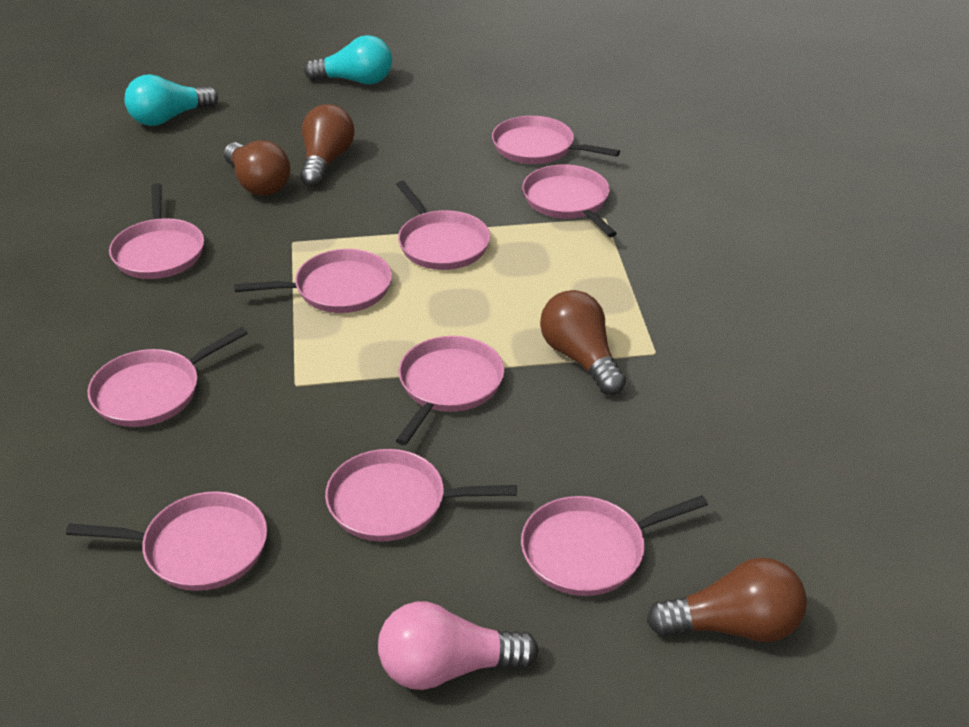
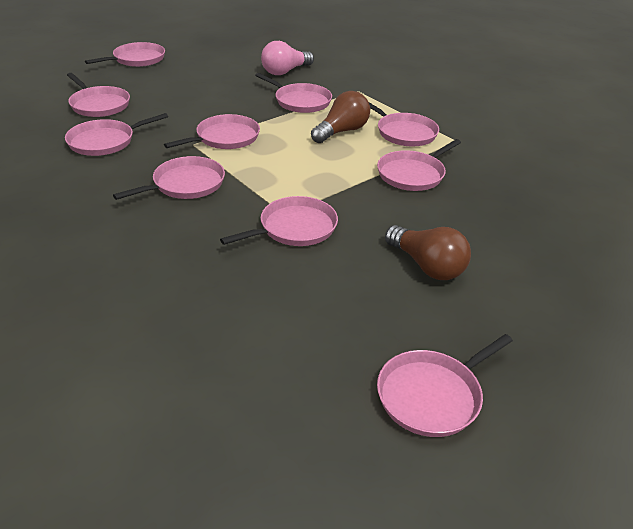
brown light bulb: 4 -> 2
turquoise light bulb: 2 -> 0

